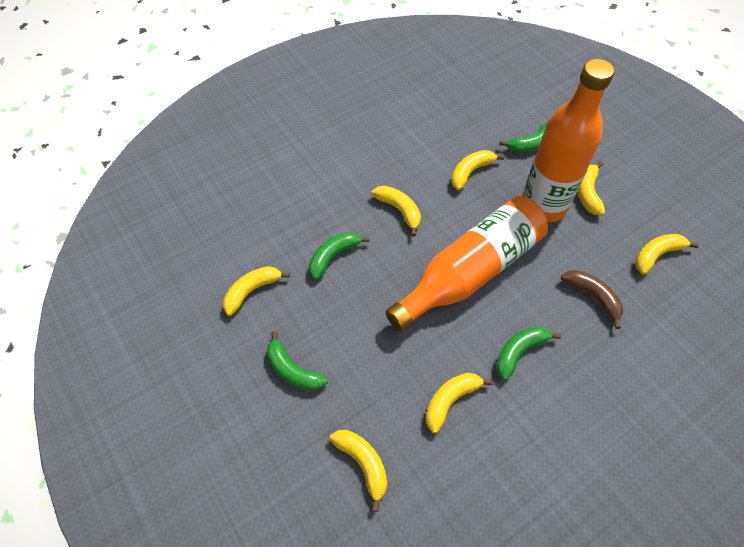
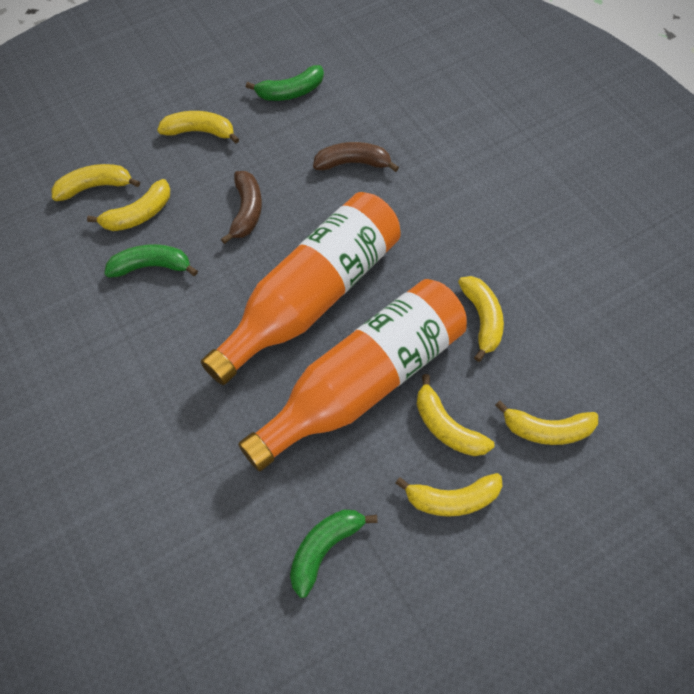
brown banana: 1 -> 2
green banana: 4 -> 3

